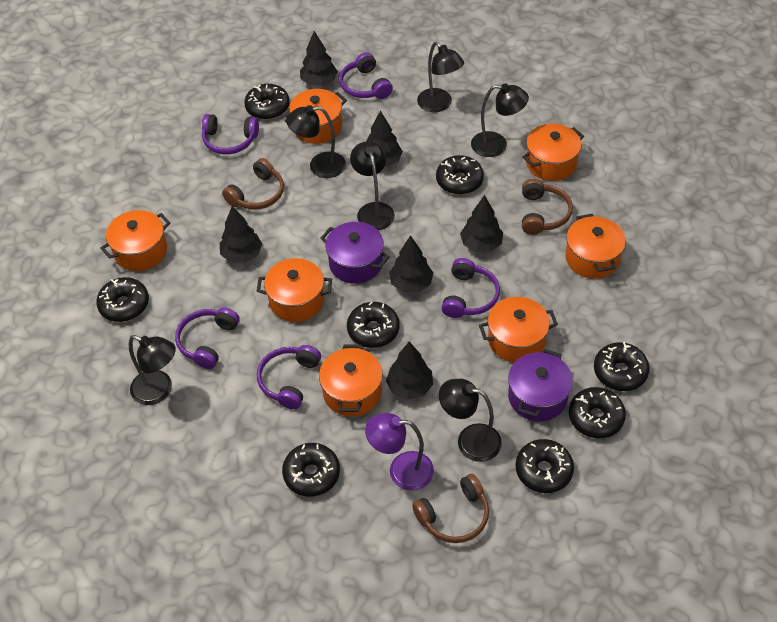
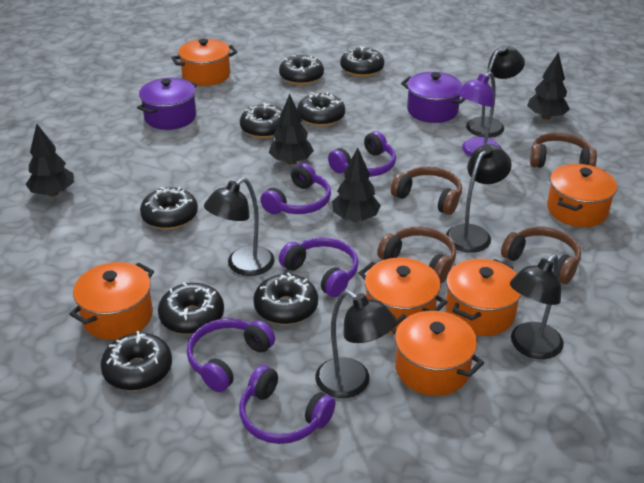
black lamp: 6 -> 5
black tree: 6 -> 4
brown headphones: 3 -> 4
orange pot: 7 -> 6

